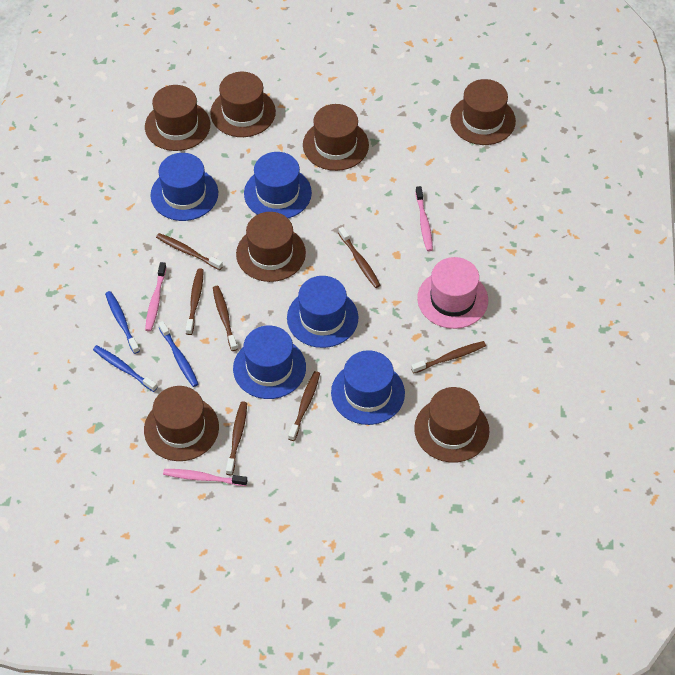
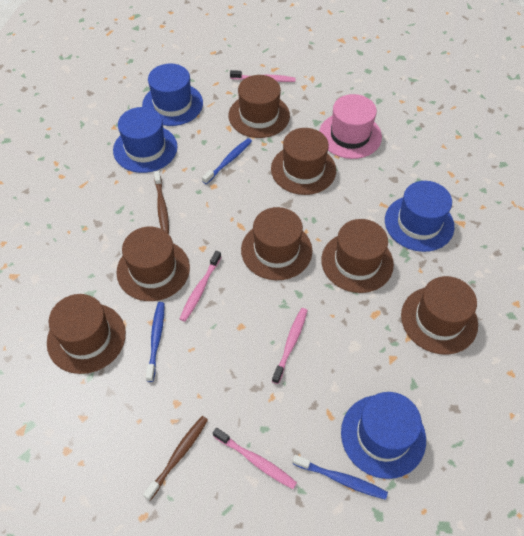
blue hat: 5 -> 4
brown toothbrush: 7 -> 2
pink toothbrush: 3 -> 4

